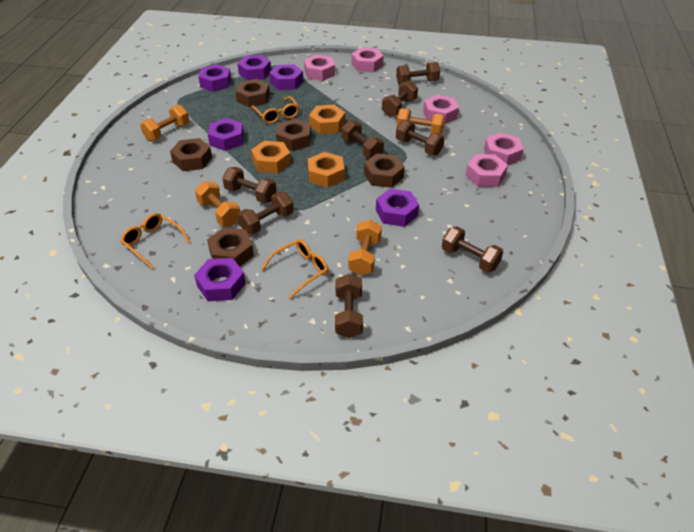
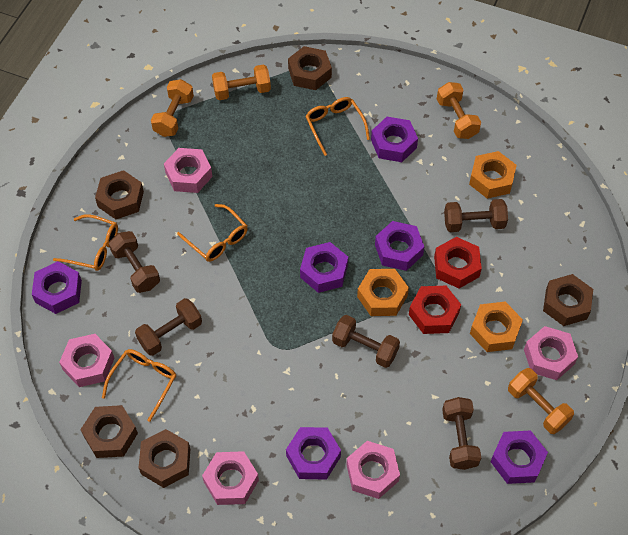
brown dumbbell: 8 -> 5
orange glasses: 3 -> 4
red nut: 0 -> 2

